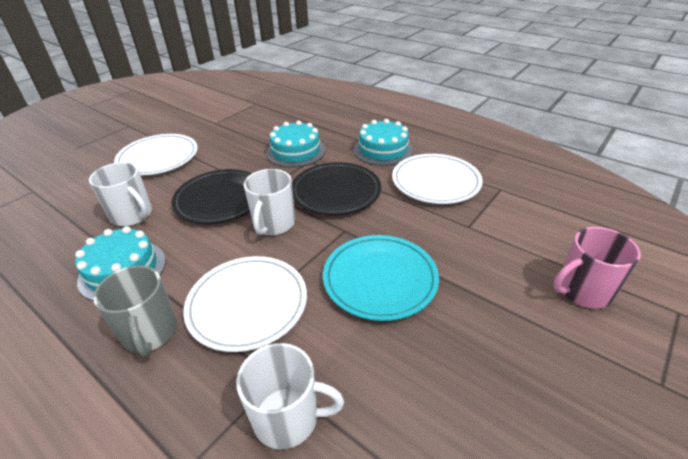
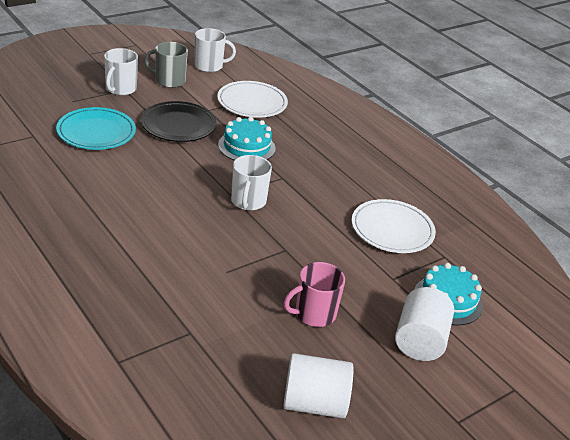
black plate: 2 -> 1
turquoise cake: 3 -> 2
white cylinder: 0 -> 2
white plate: 3 -> 2

